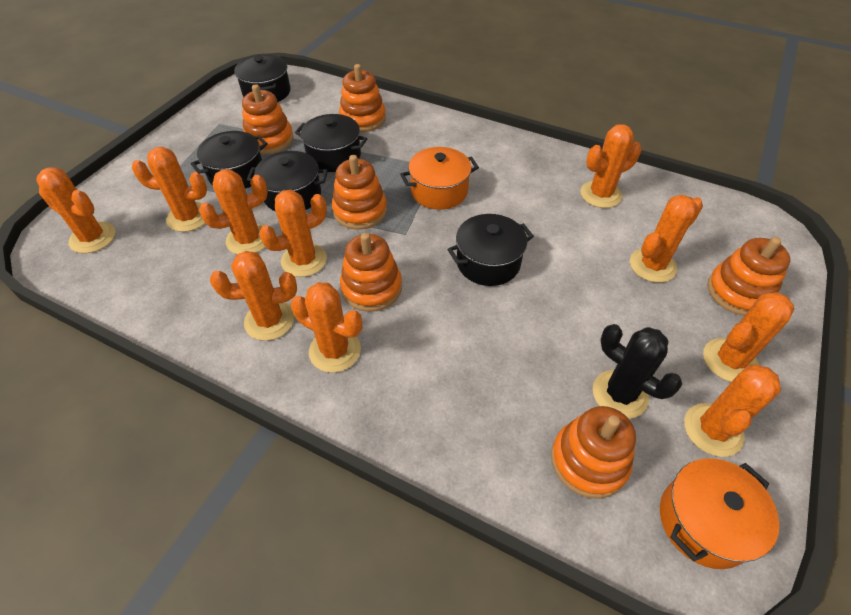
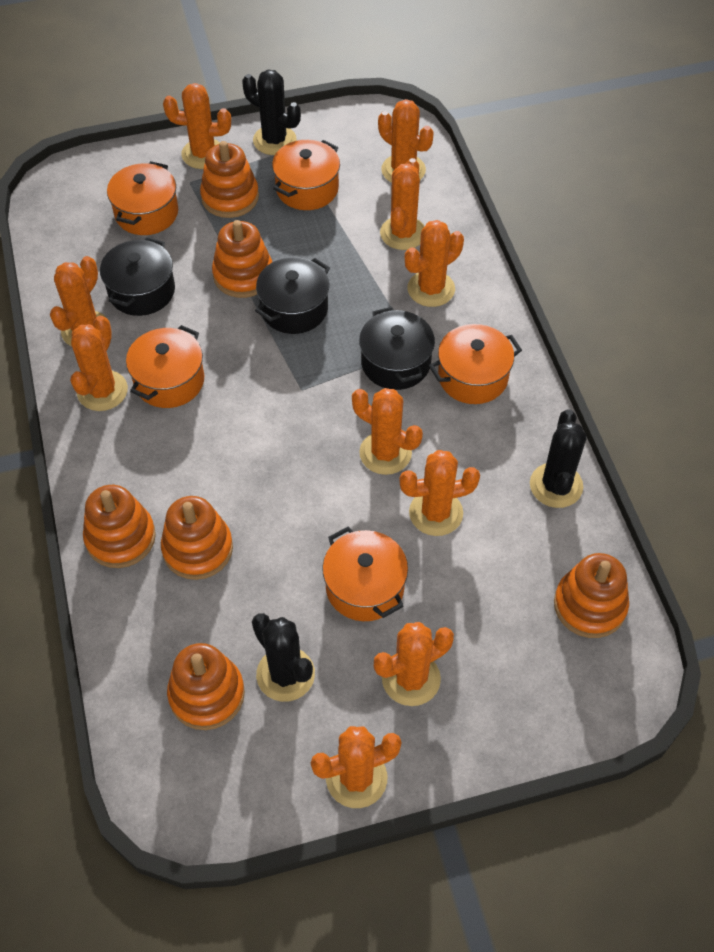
black cactus: 1 -> 3
black pot: 5 -> 3
orange pot: 2 -> 5

